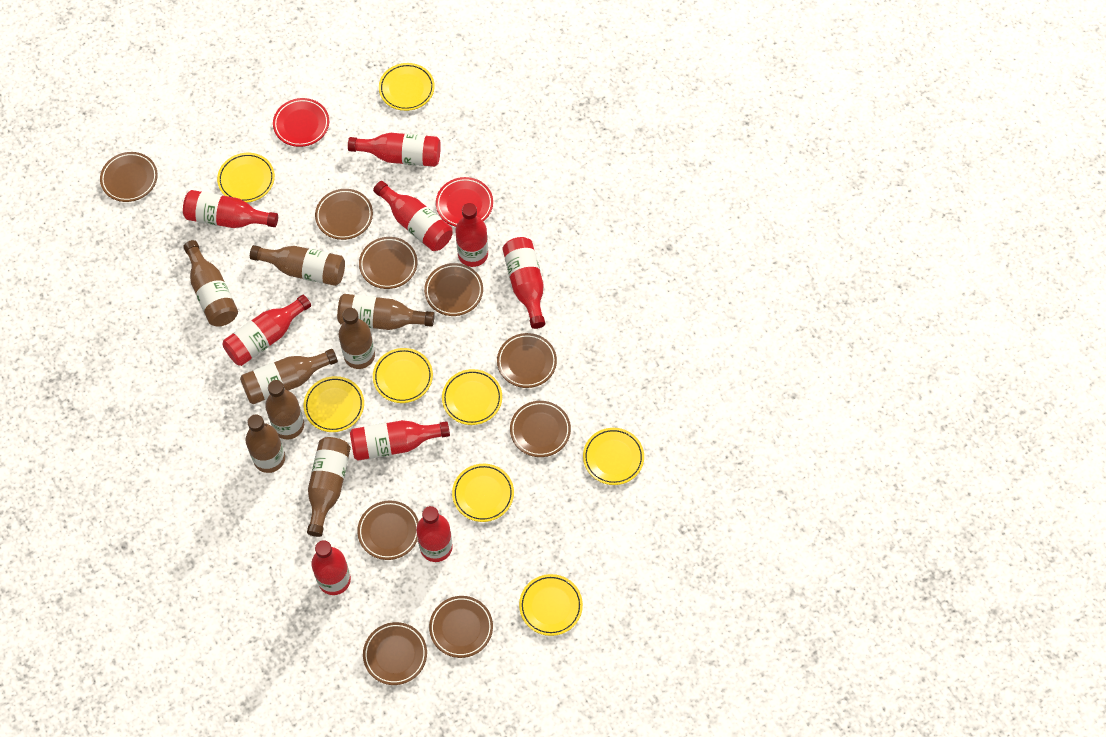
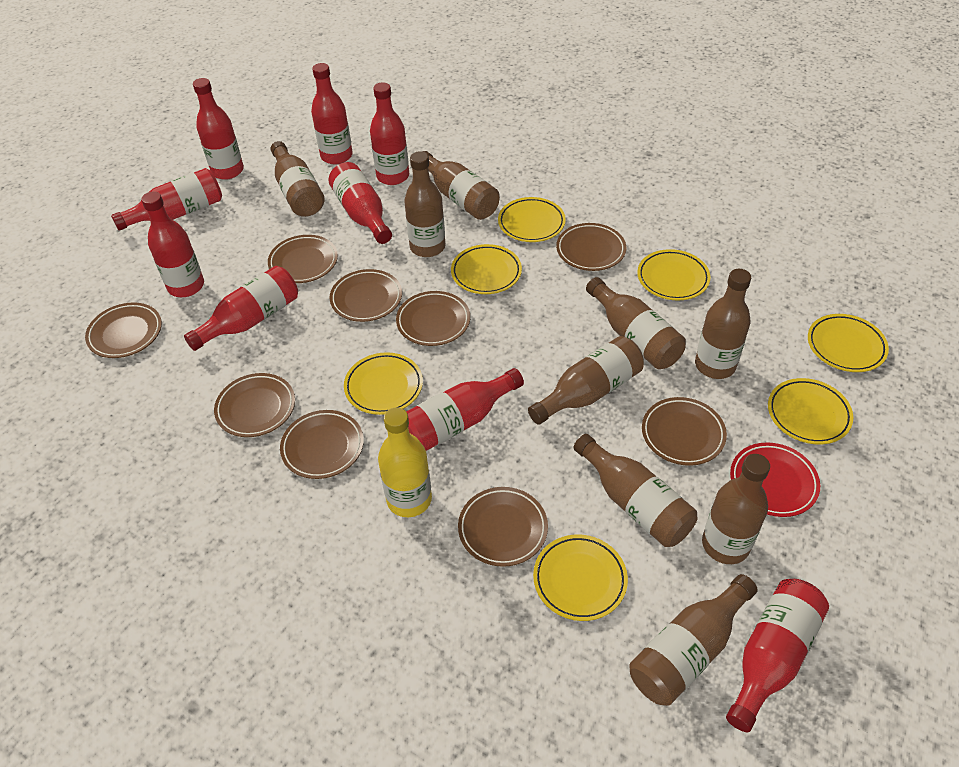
brown bottle: 8 -> 9
red plate: 2 -> 1
yellow bottle: 0 -> 1
yellow plate: 8 -> 7

